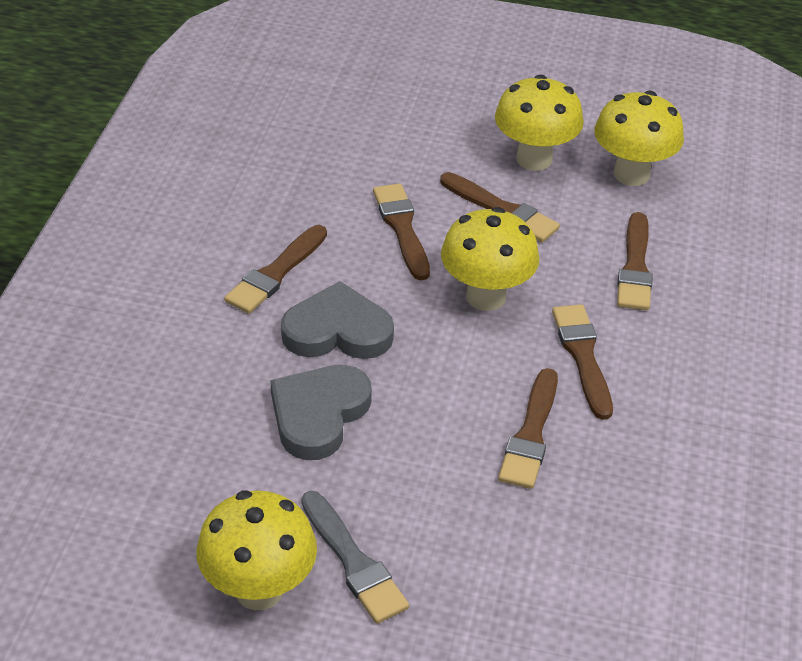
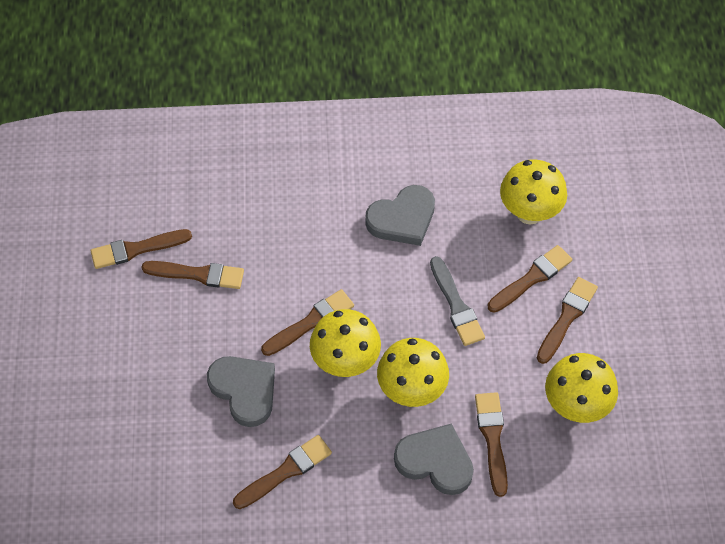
brown brush: 6 -> 7
grey heart: 2 -> 3

